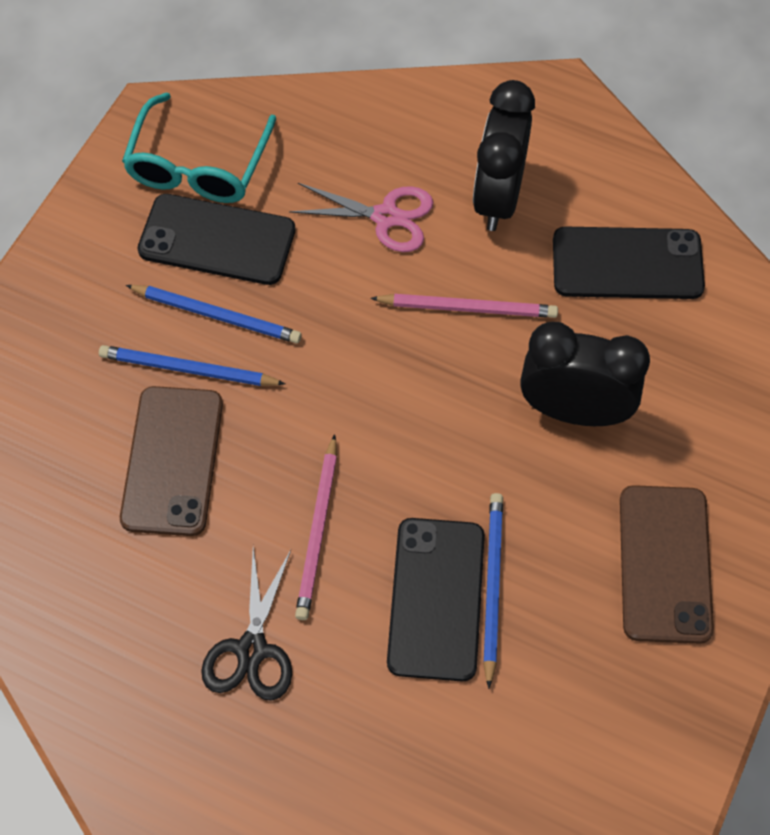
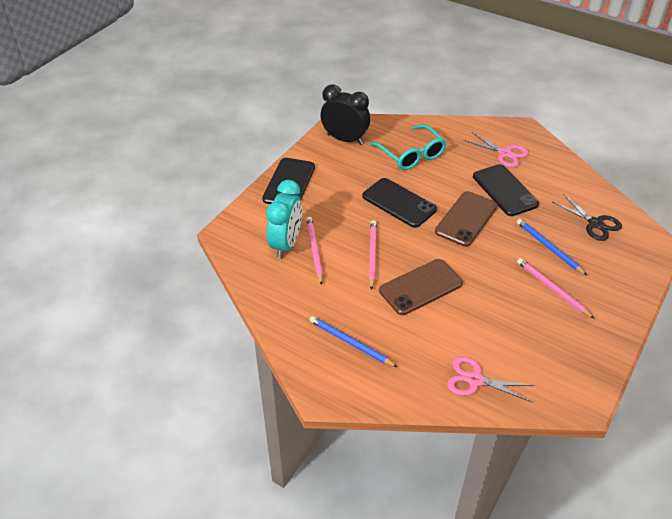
black clock: 2 -> 1
blue pencil: 3 -> 2
pink pencil: 2 -> 3
pink scissors: 1 -> 2
turquoise clock: 0 -> 1

